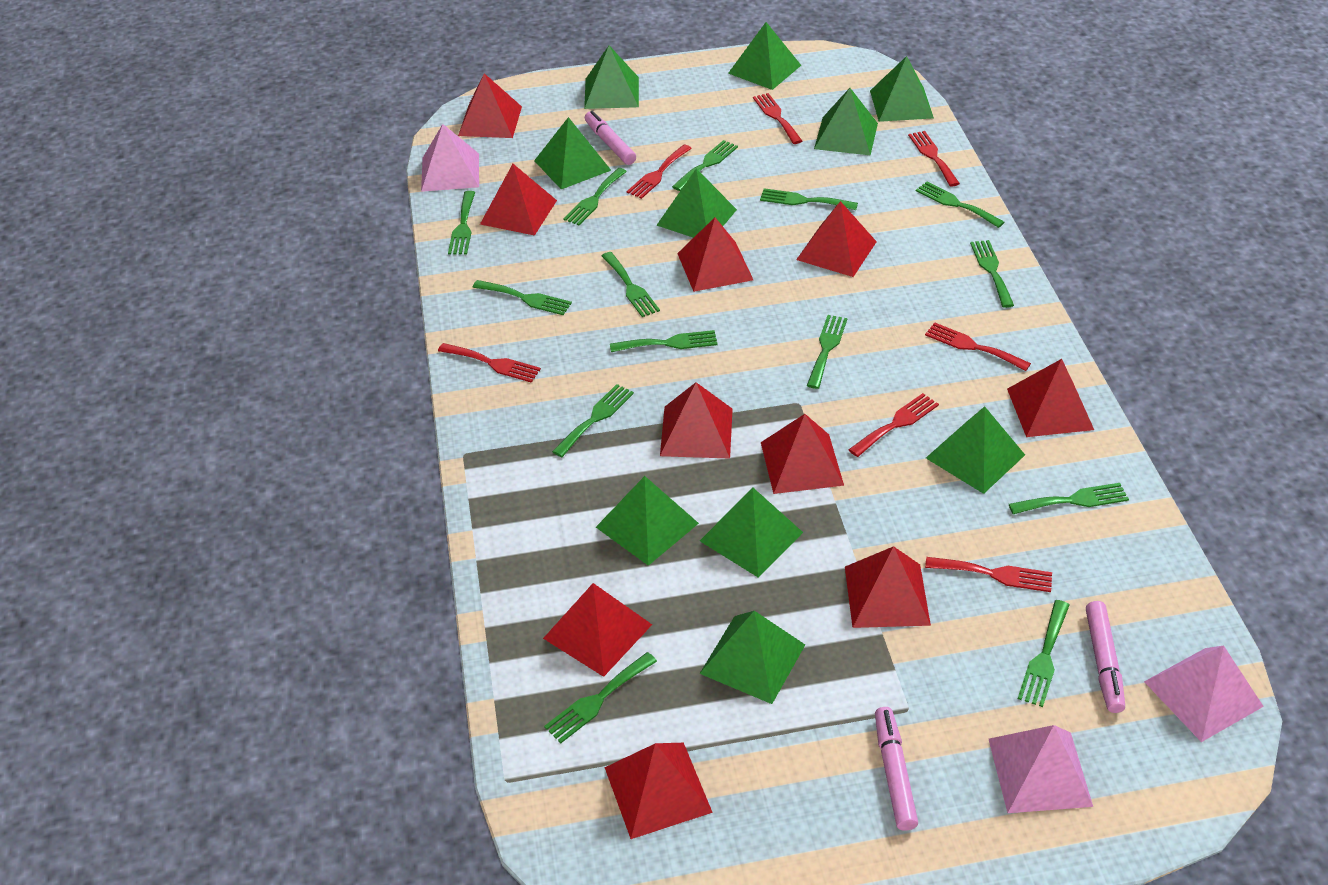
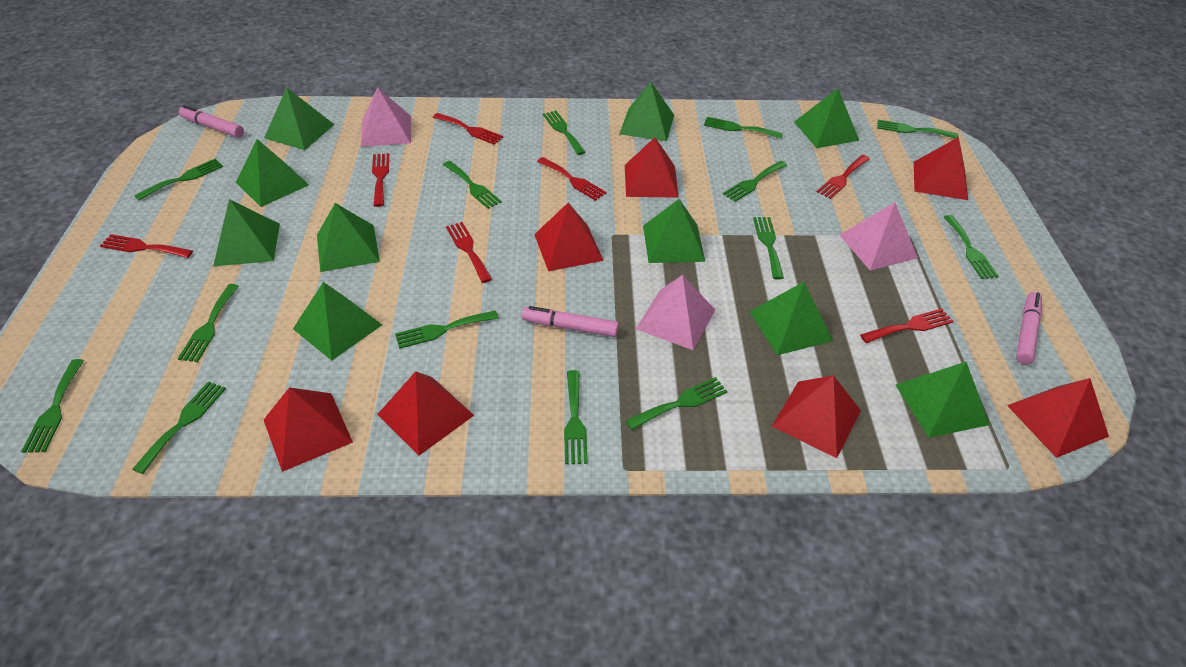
red pyramid: 10 -> 7

